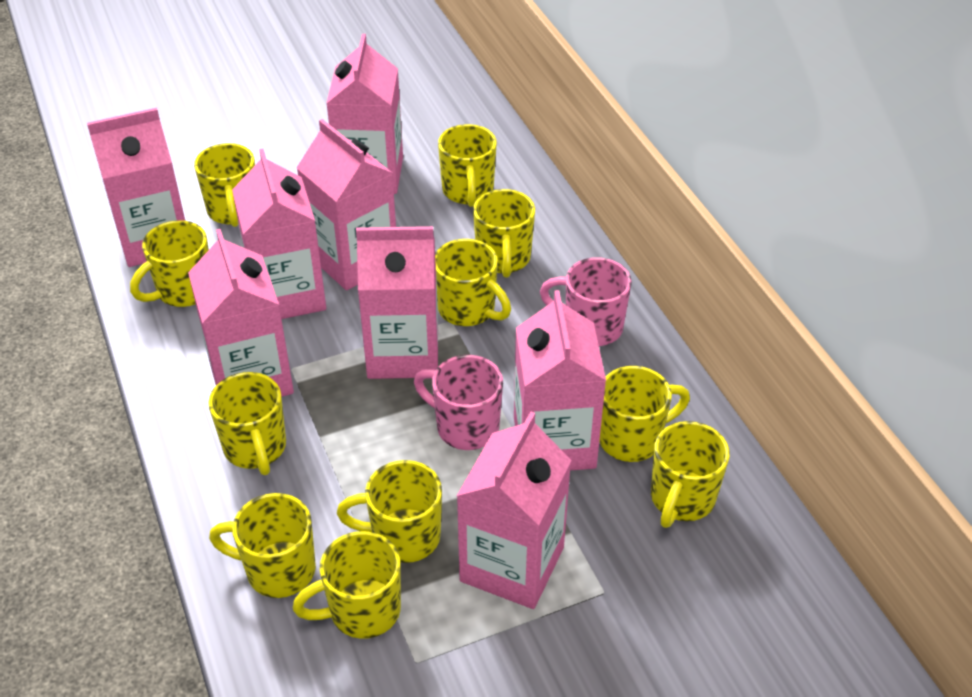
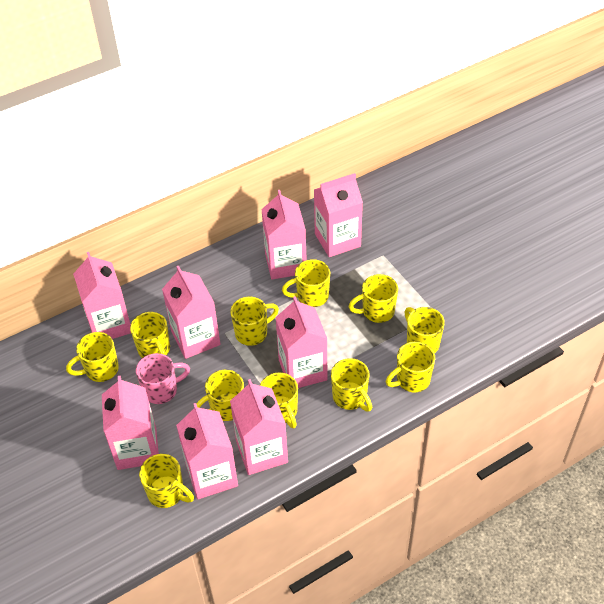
pink mug: 2 -> 1

